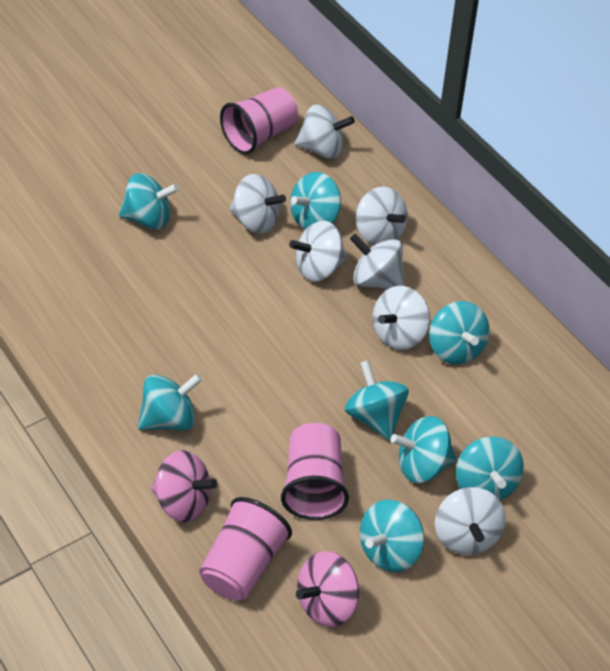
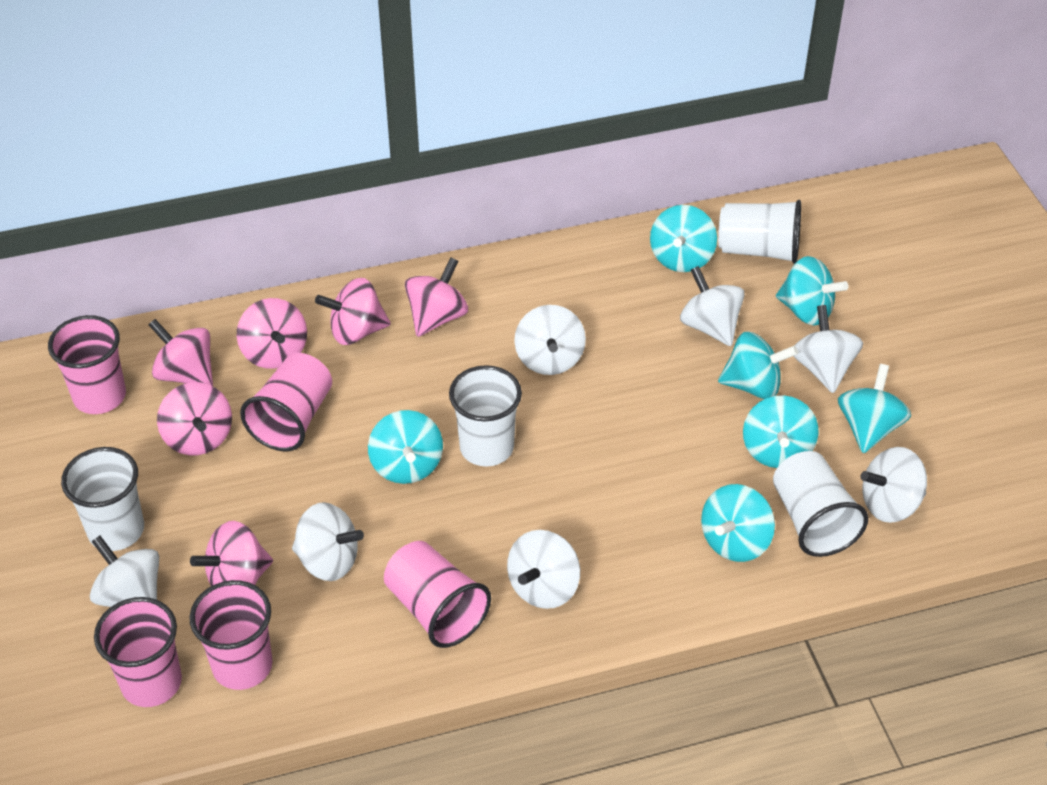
pink cup: 3 -> 5
pink spinning top: 2 -> 6
turquoise spinning top: 8 -> 7
white cup: 0 -> 4

